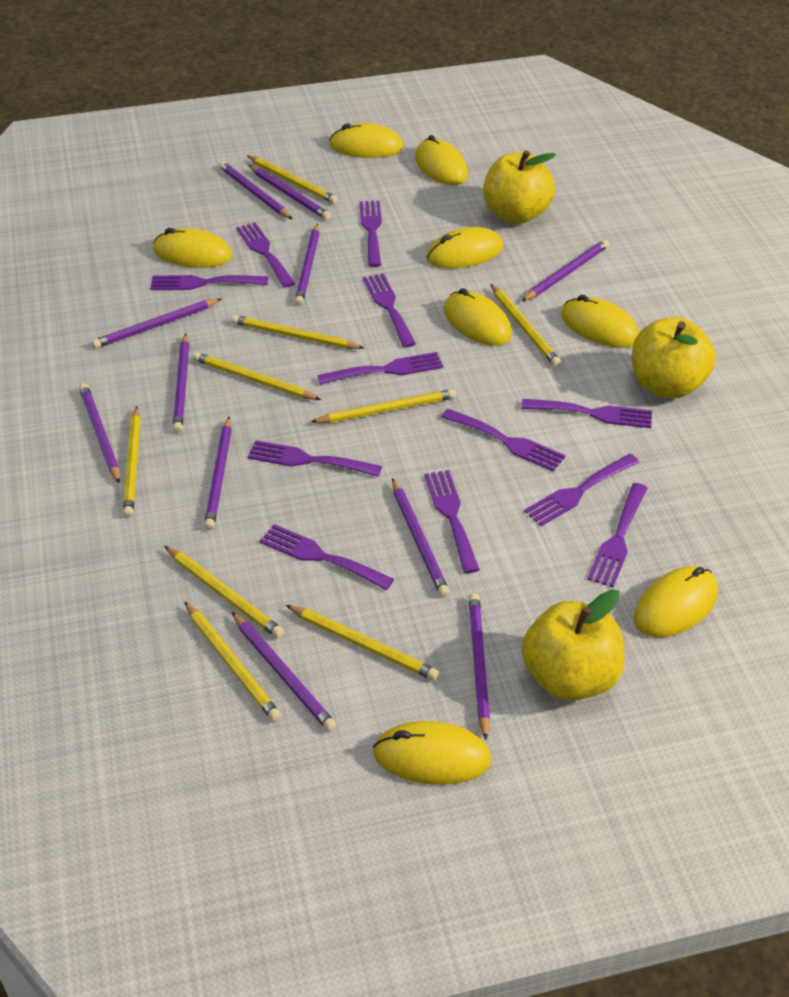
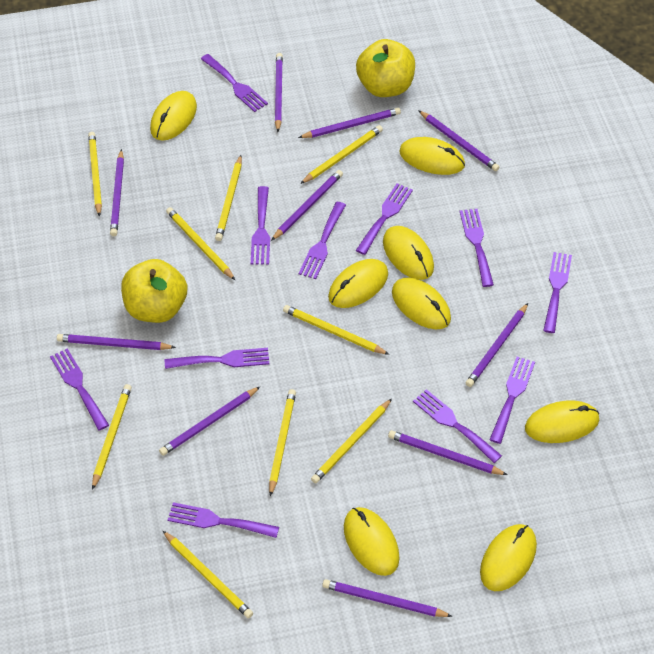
purple fork: 12 -> 11
purple pencil: 11 -> 10
yellow apple: 3 -> 2

